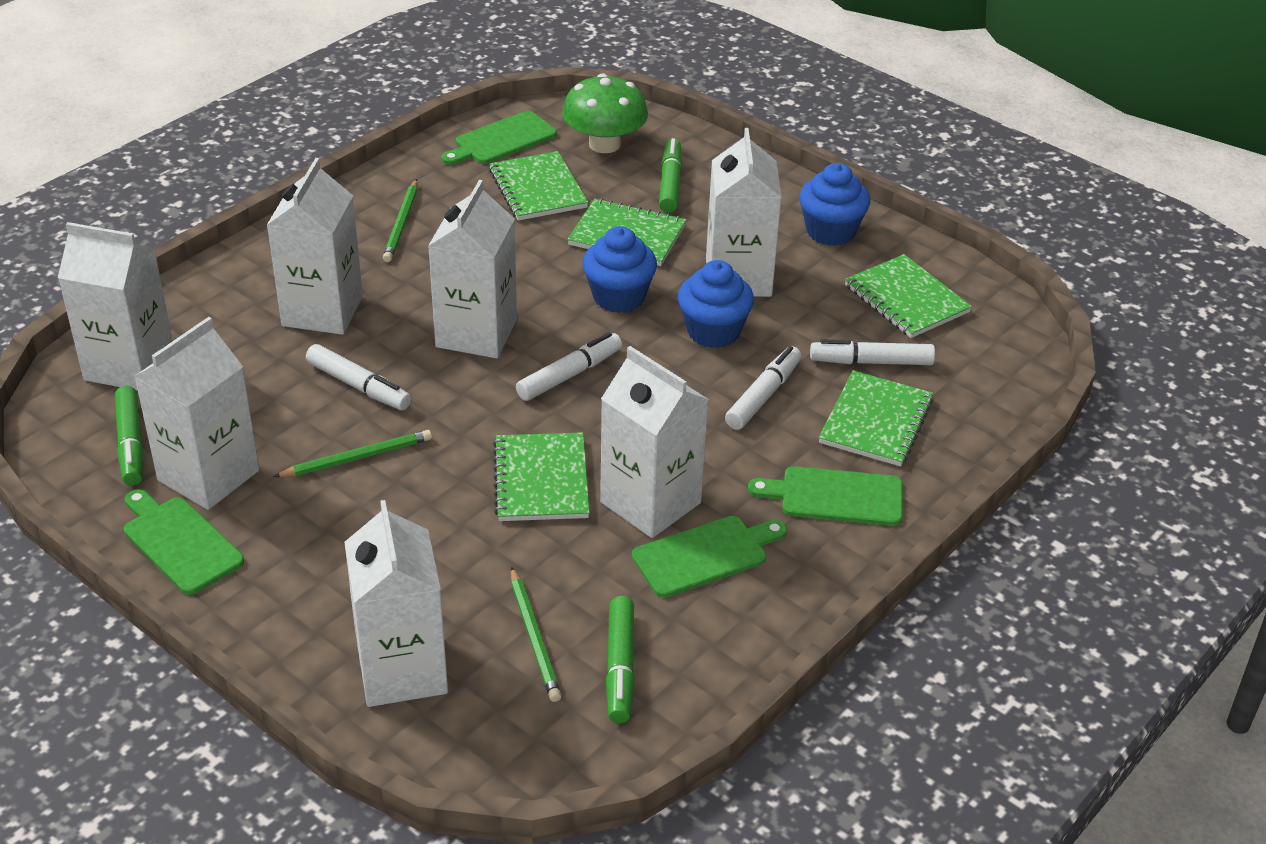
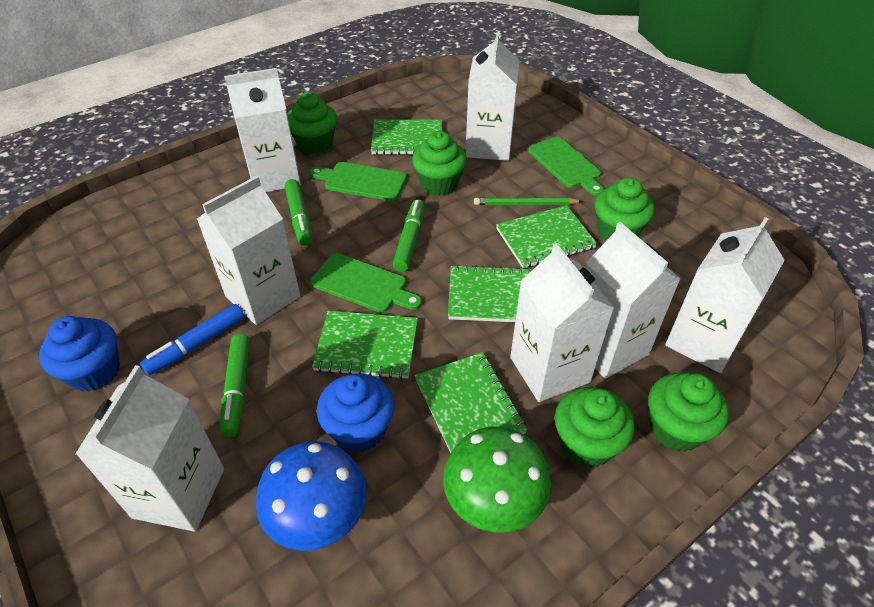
blue cupcake: 3 -> 2
blue marker: 0 -> 1
blue mushroom: 0 -> 1
green cupcake: 0 -> 5
green cutting board: 4 -> 3
green pencil: 3 -> 1
white marker: 4 -> 0

